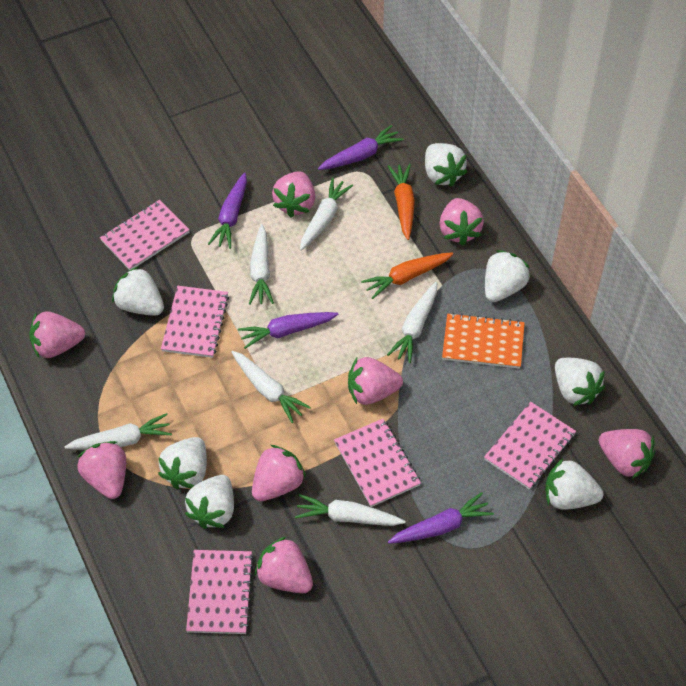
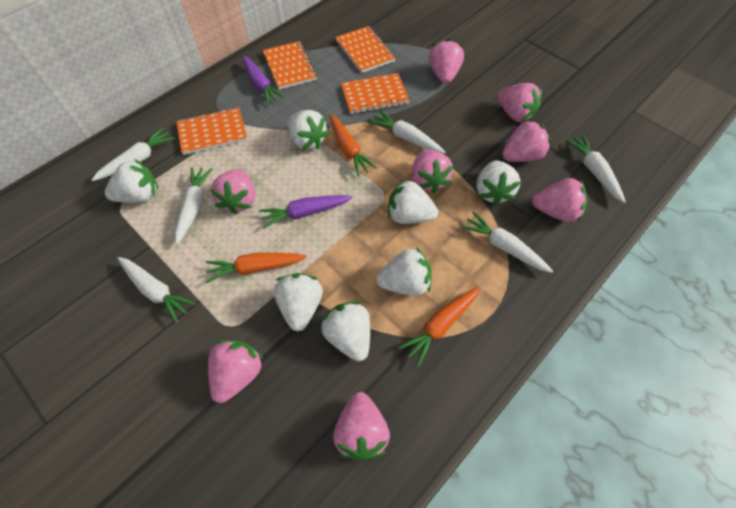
orange carrot: 2 -> 3
orange notebook: 1 -> 4
pink notebook: 5 -> 0
purple carrot: 4 -> 2

